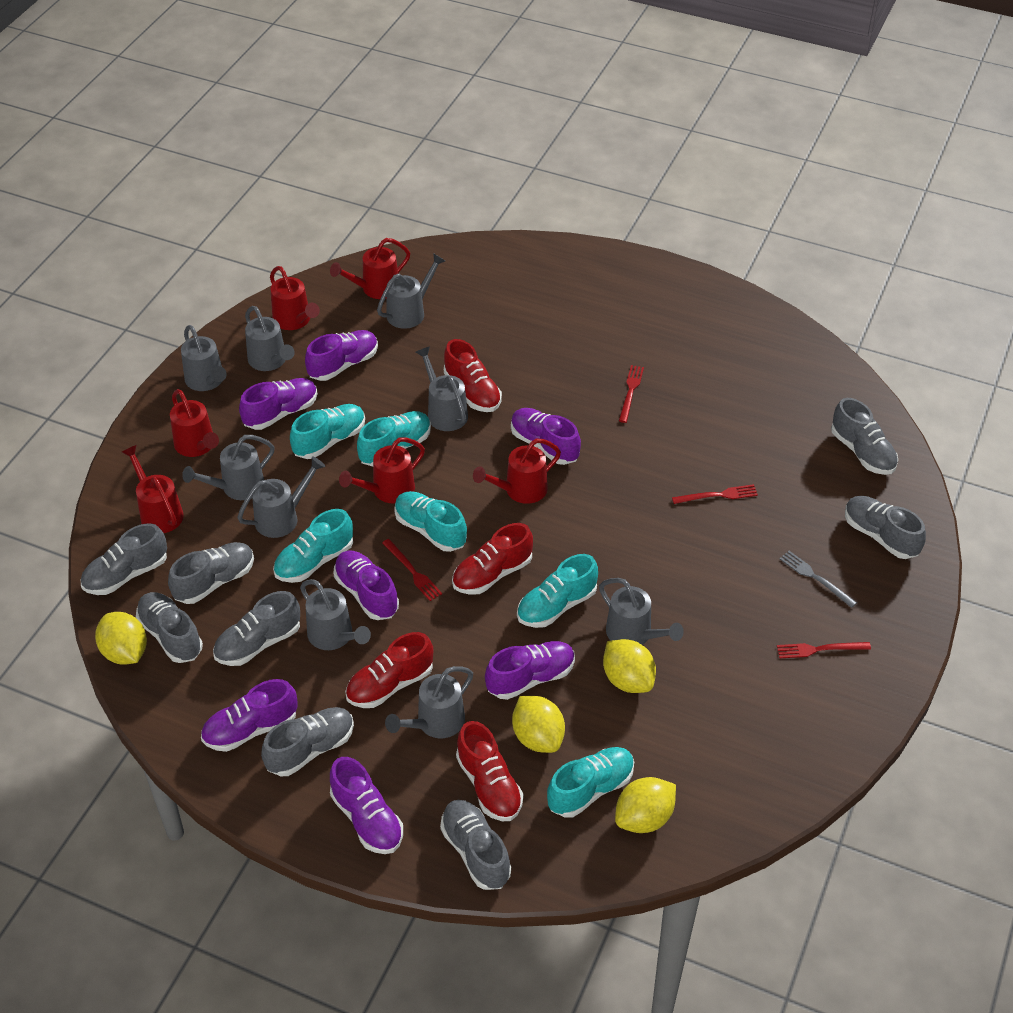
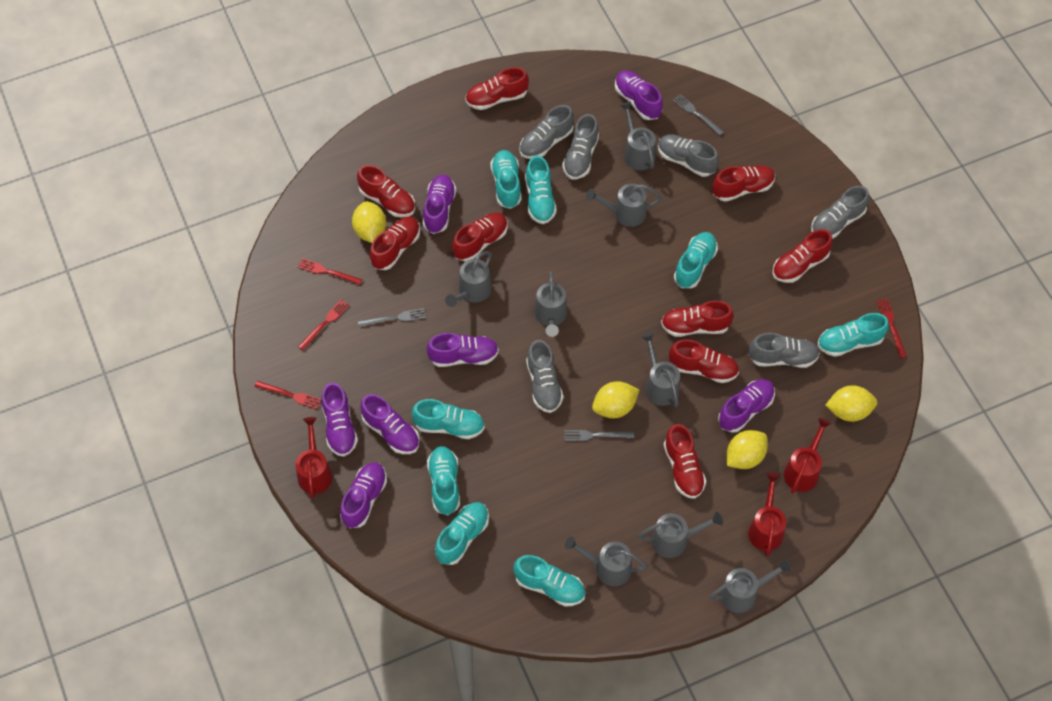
grey fork: 1 -> 3
grey shoe: 8 -> 6
grey watering can: 9 -> 8
red shoe: 4 -> 9
red watering can: 6 -> 3
turquoise shoe: 6 -> 8

